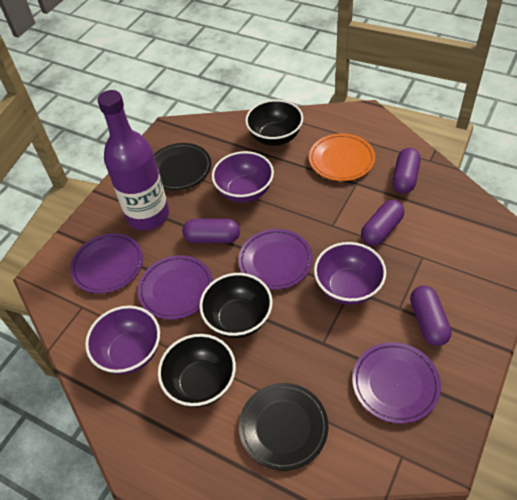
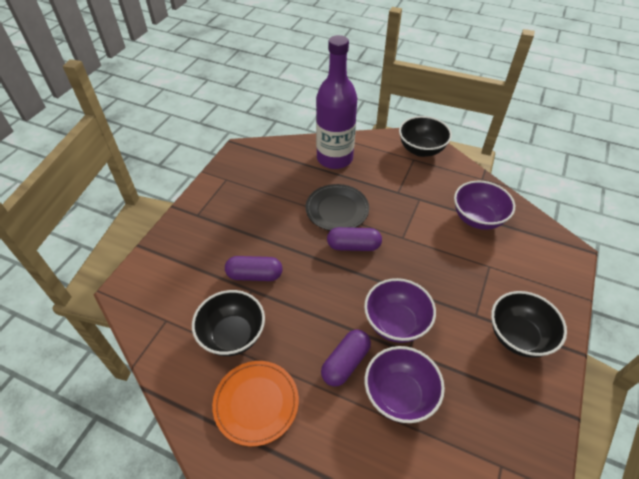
black plate: 2 -> 1
purple capsule: 4 -> 3
purple plate: 4 -> 0

